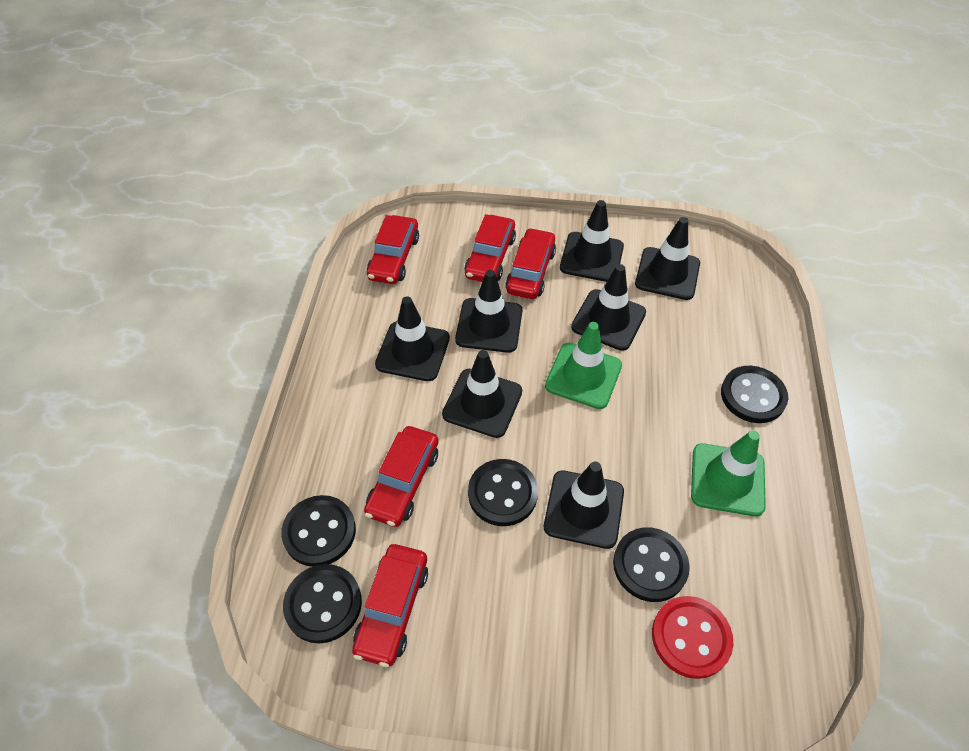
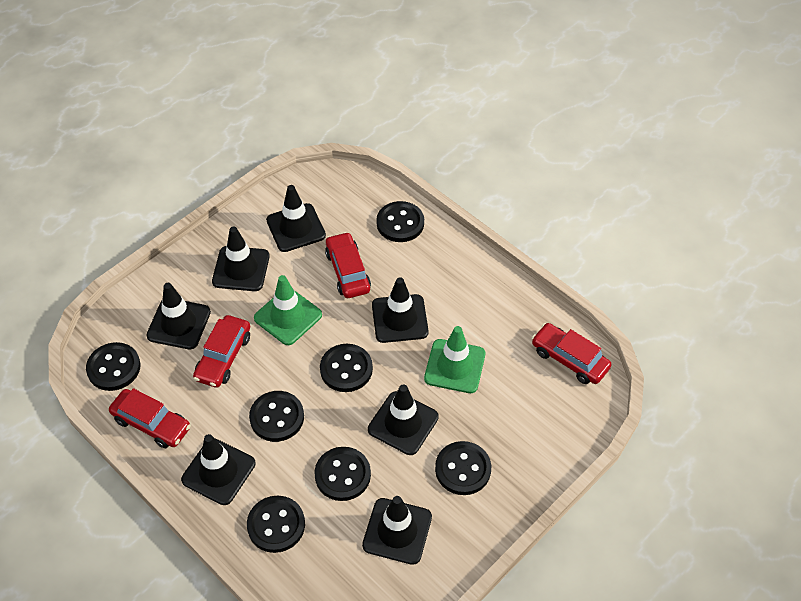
black button: 5 -> 7
red button: 1 -> 0
red car: 5 -> 4

